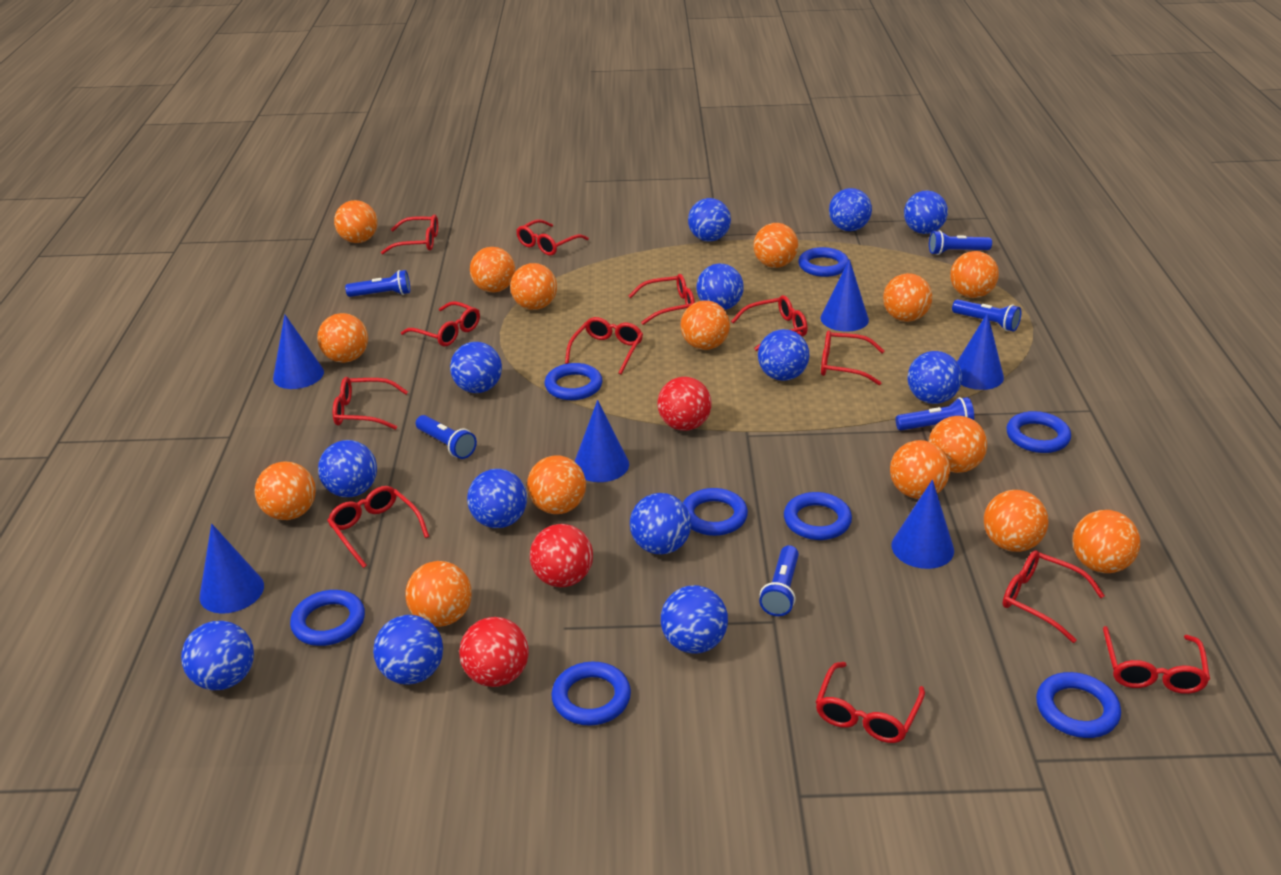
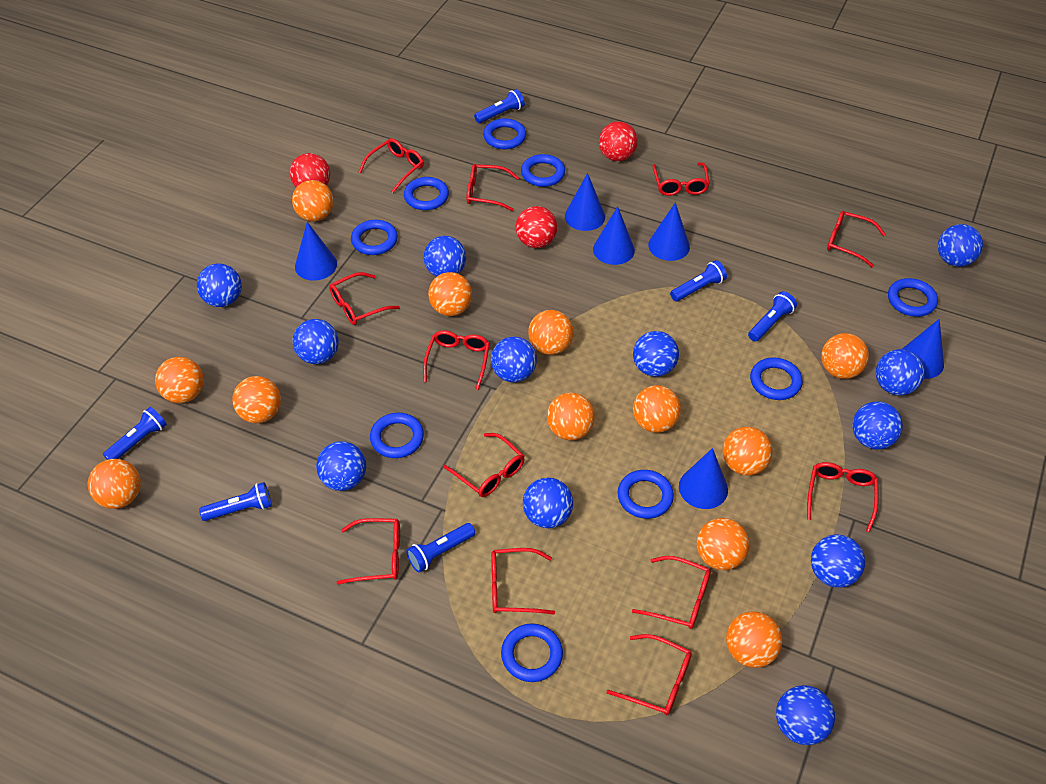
blue ball: 13 -> 12
blue ring: 8 -> 9
orange ball: 15 -> 12

